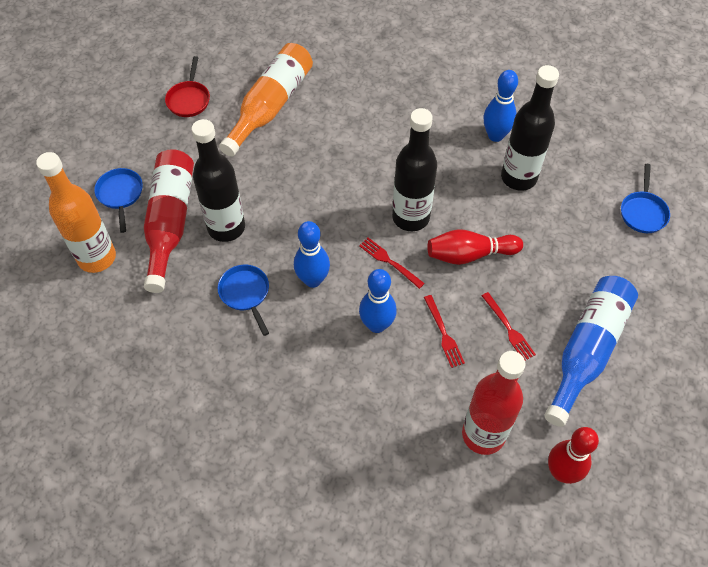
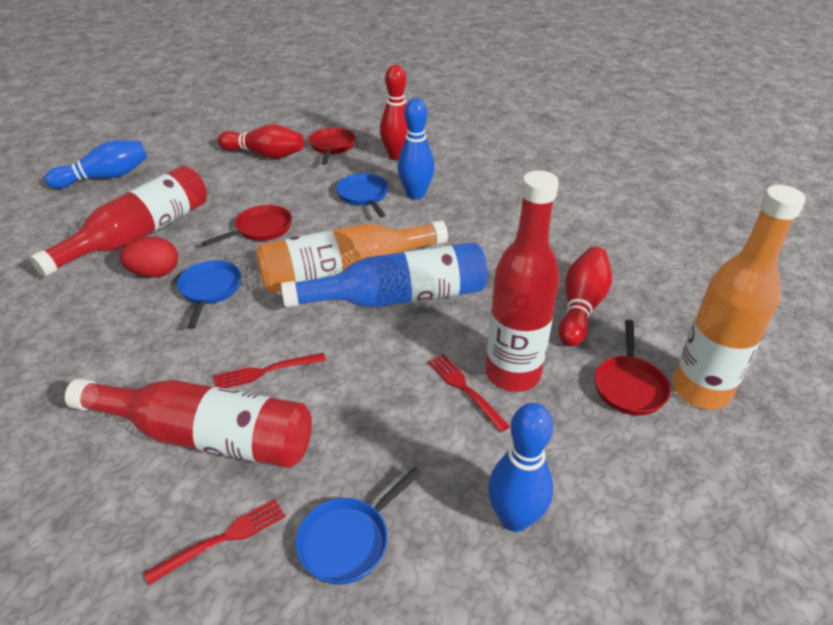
black bottle: 3 -> 0
red bottle: 2 -> 3
red bowling pin: 2 -> 3
red egg: 0 -> 1
red pan: 1 -> 3

